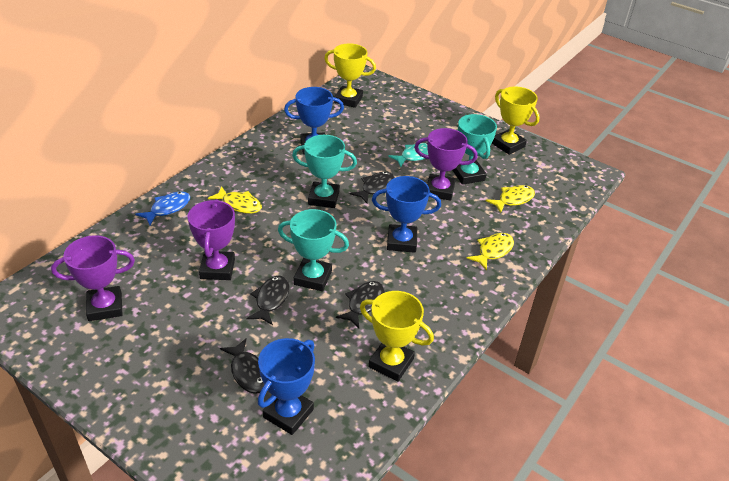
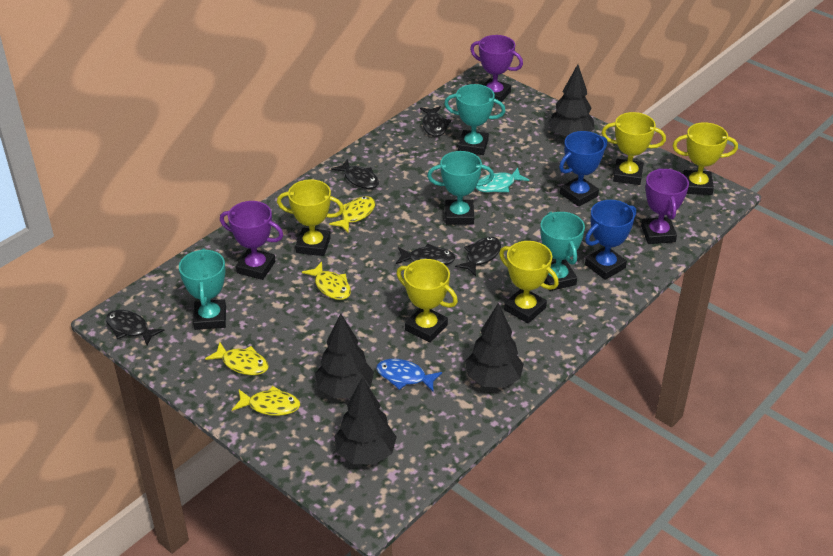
black fish: 4 -> 5
black tree: 0 -> 4
blue trophy: 3 -> 2
turquoise trophy: 3 -> 4
yellow fish: 3 -> 4
yellow trophy: 3 -> 5

